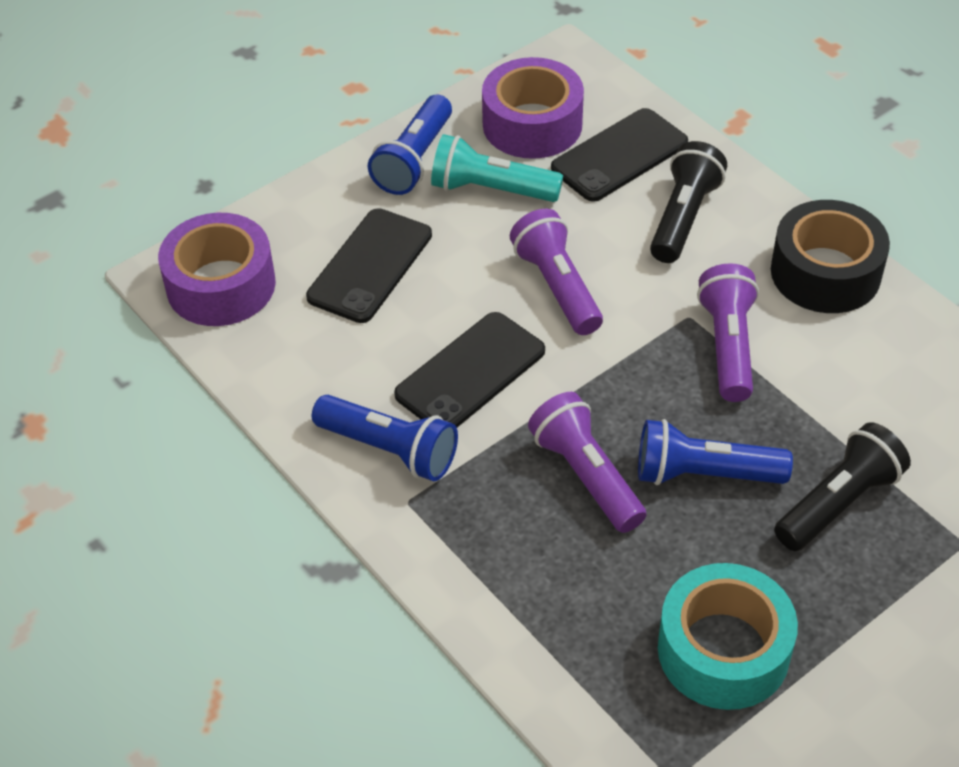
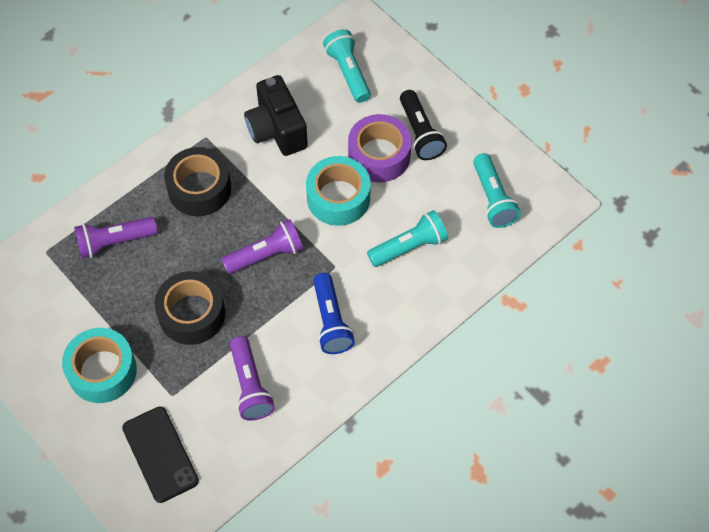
black camera: 0 -> 1
black flashlight: 2 -> 1
black phone: 3 -> 1
black tape: 1 -> 2
blue flashlight: 3 -> 1
purple tape: 2 -> 1
turquoise flashlight: 1 -> 3
turquoise tape: 1 -> 2

